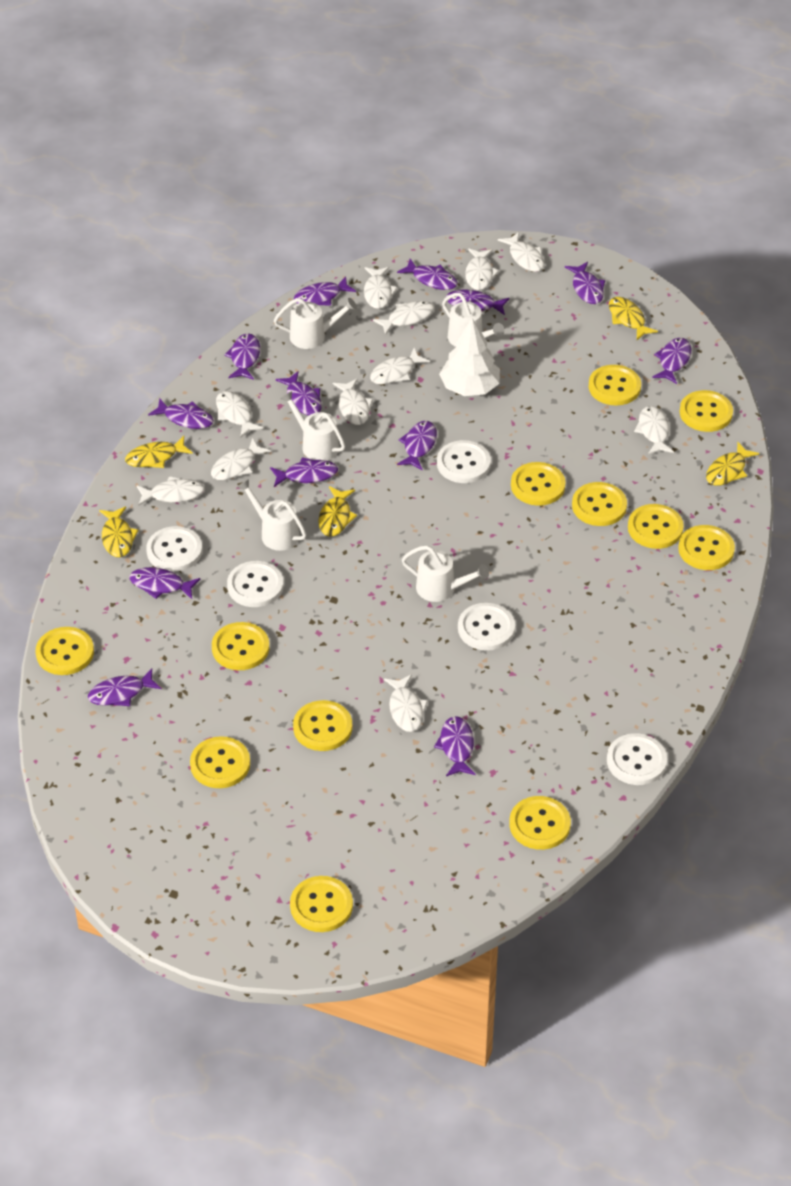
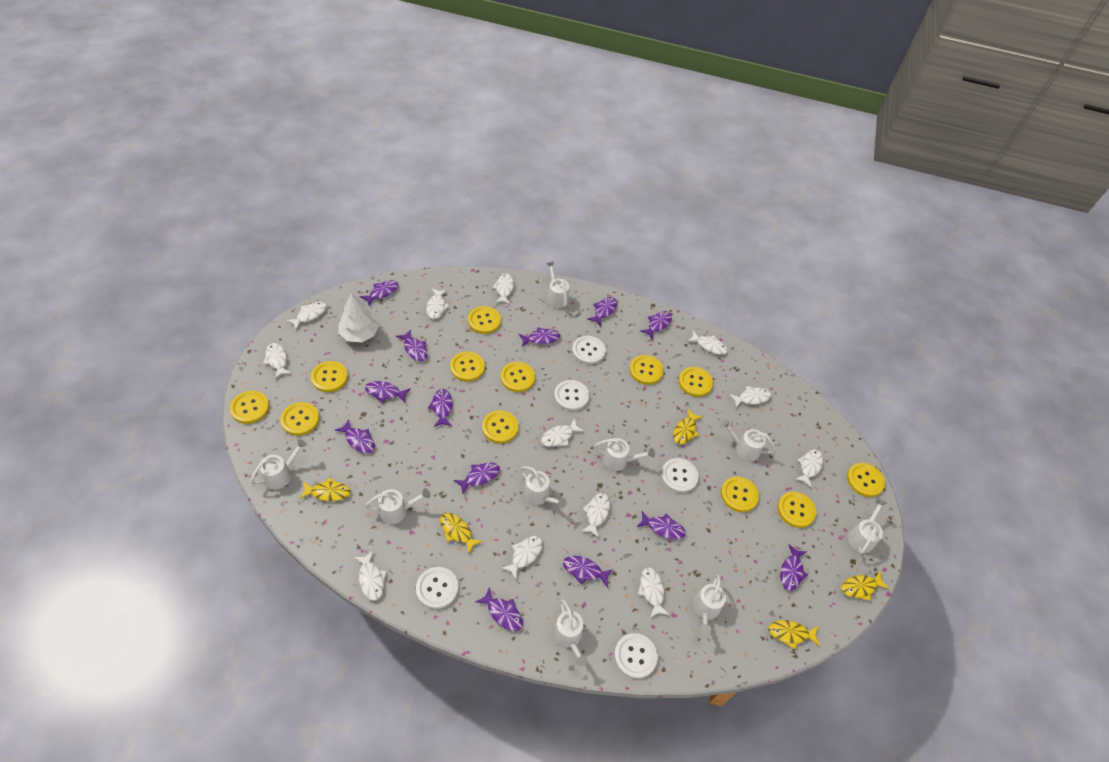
white fish: 11 -> 12
white watering can: 5 -> 9

